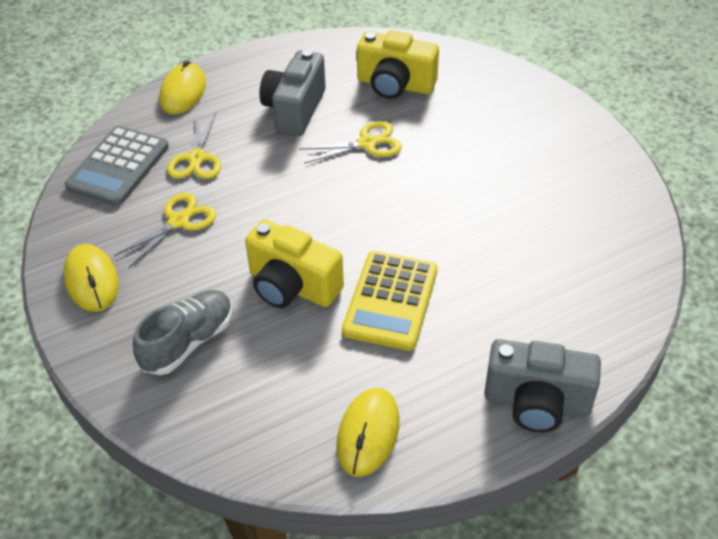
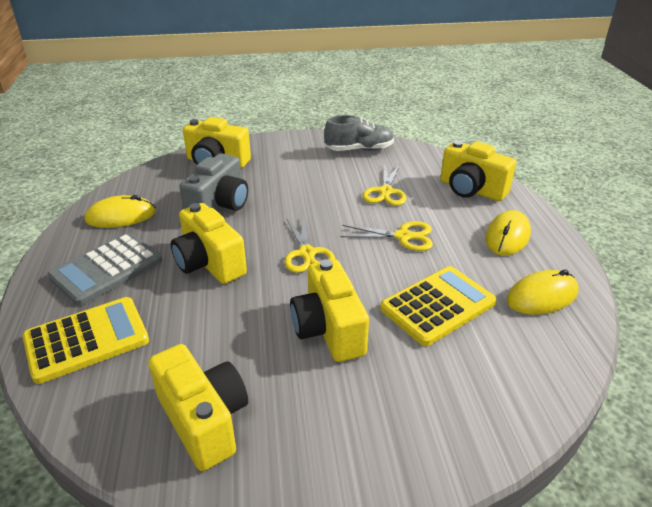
grey camera: 2 -> 1
yellow calculator: 1 -> 2
yellow camera: 2 -> 5

